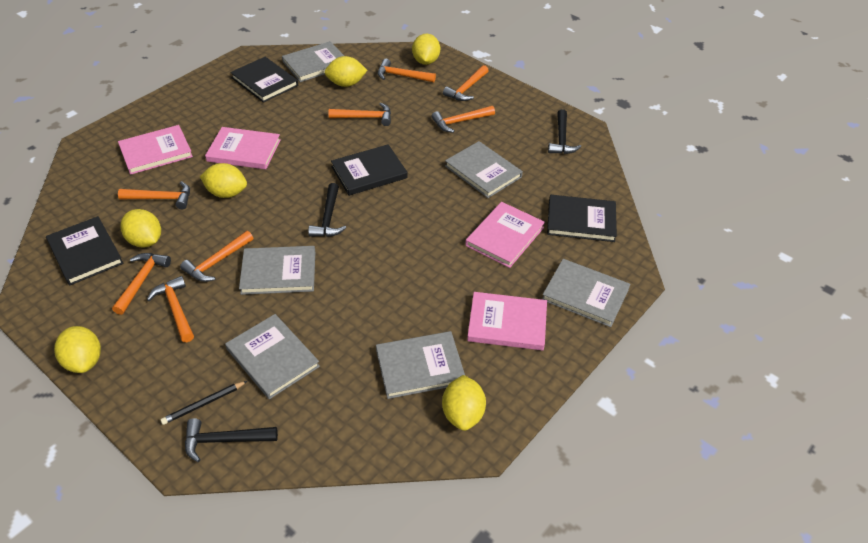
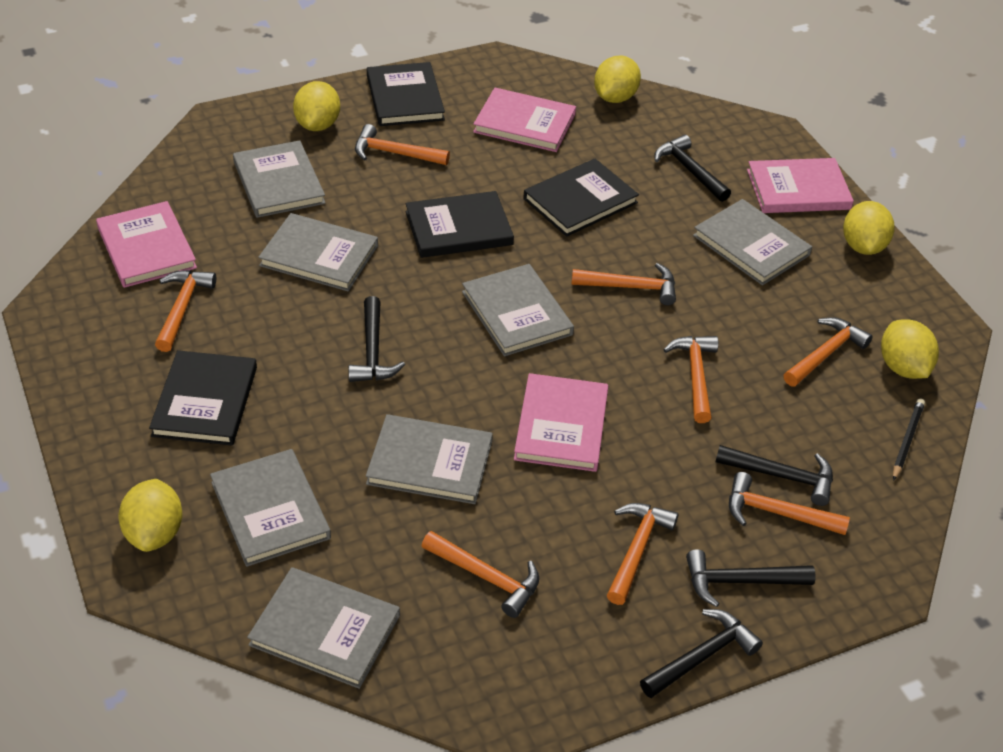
black hammer: 3 -> 5
grey book: 6 -> 7
yellow lemon: 6 -> 5

